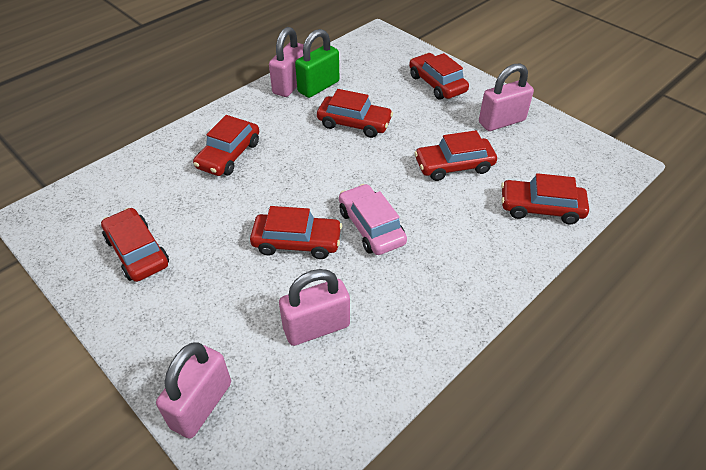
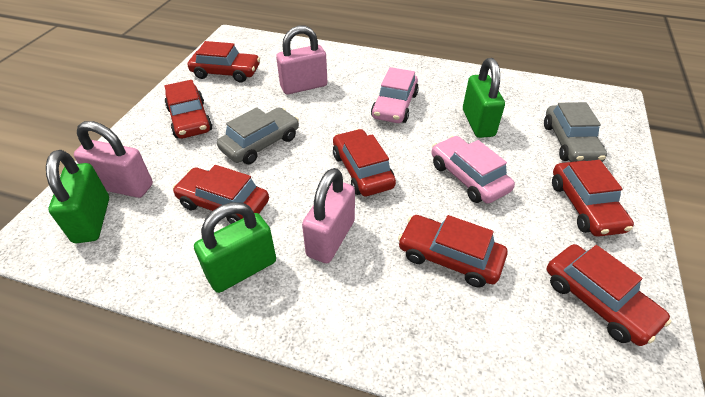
green padlock: 1 -> 3
grey car: 0 -> 2
pink car: 1 -> 2
pink padlock: 4 -> 3

